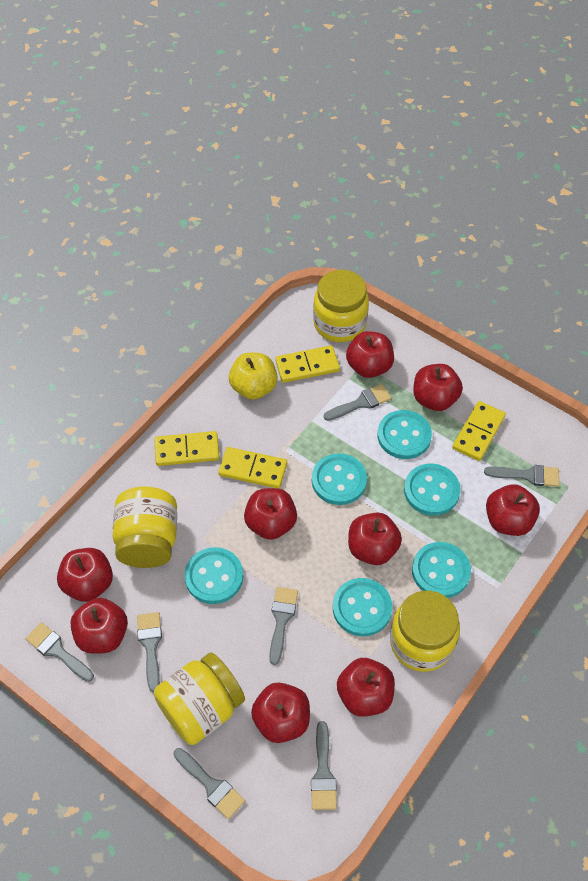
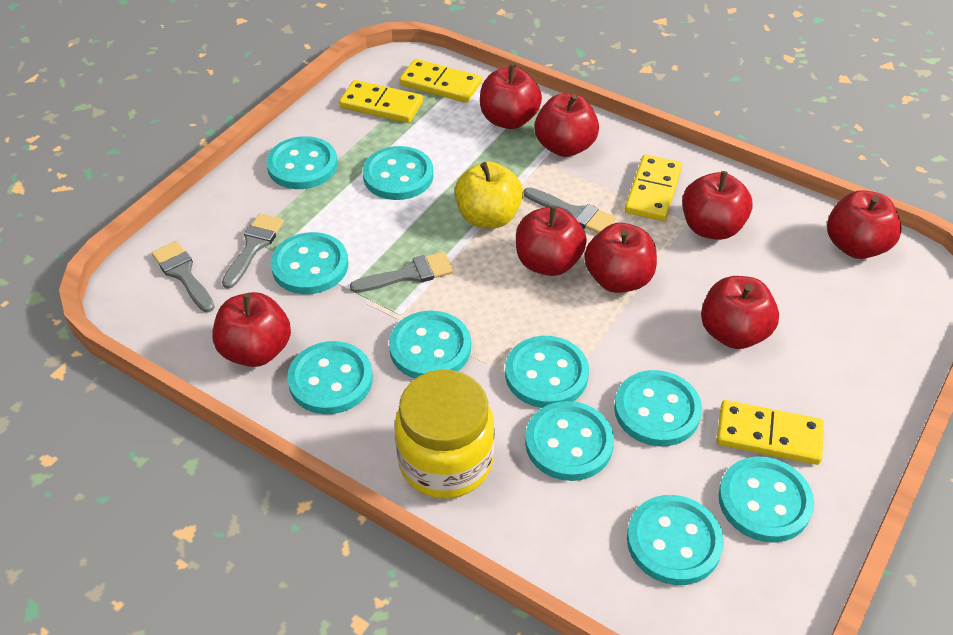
grey brush: 7 -> 4
red apple: 9 -> 8
turquoise button: 6 -> 10
yellow jar: 4 -> 1

